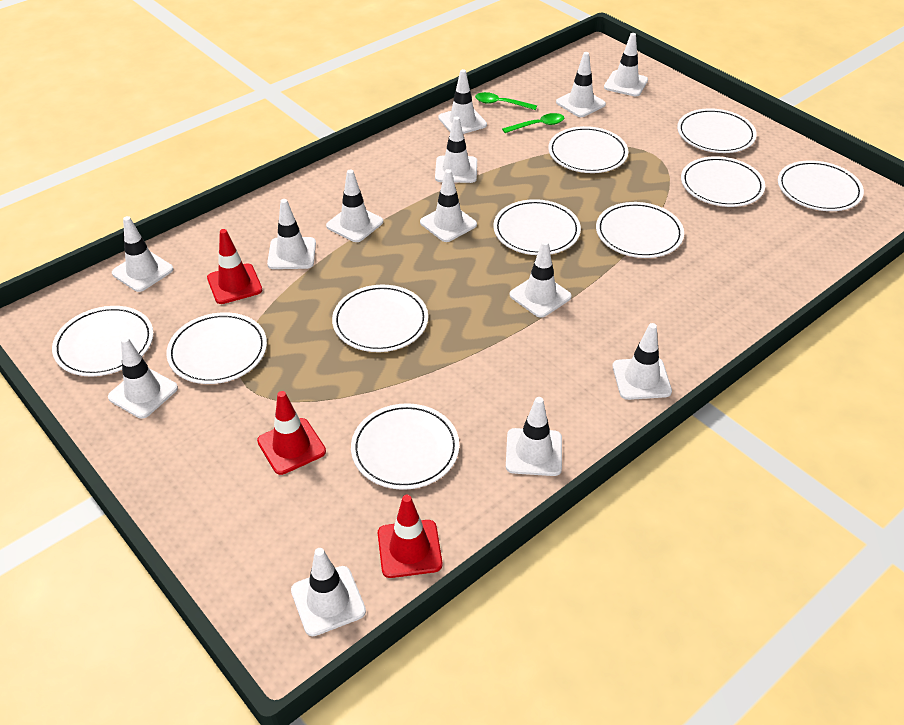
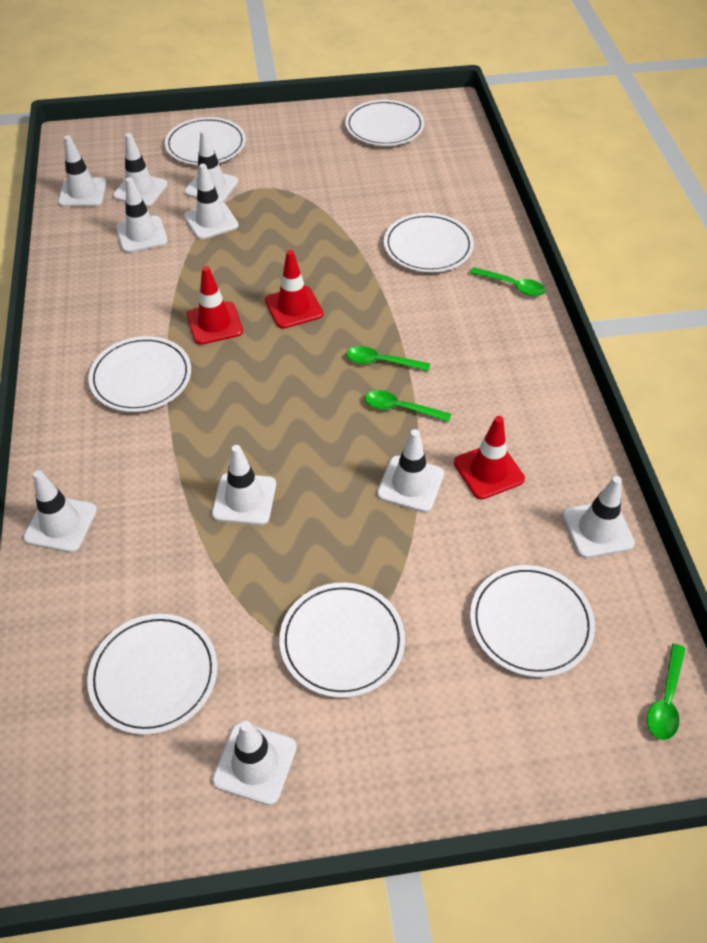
green spoon: 2 -> 4
white plate: 10 -> 7
white traffic cone: 13 -> 10

